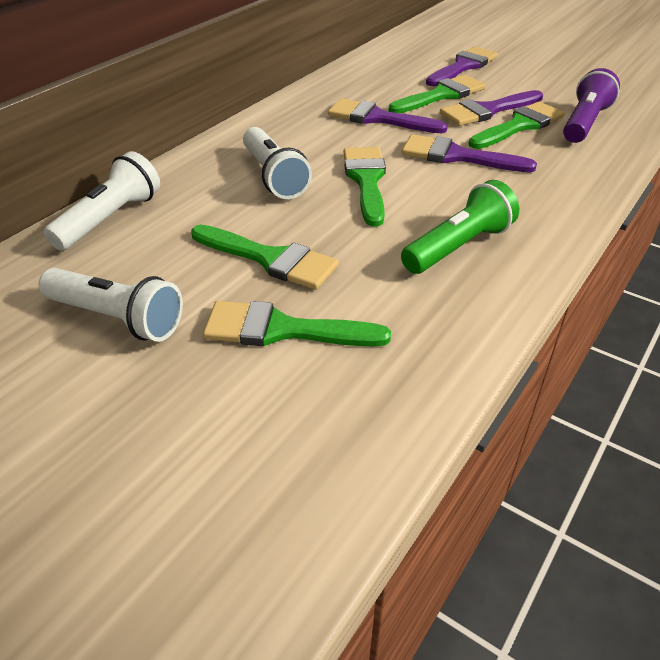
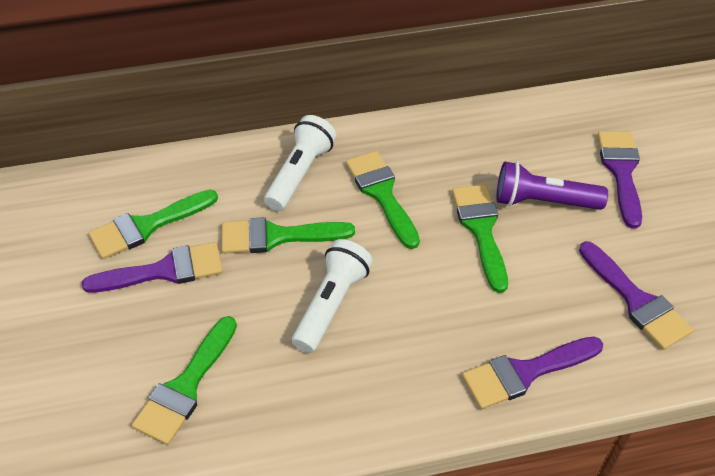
green flashlight: 1 -> 0
white flashlight: 3 -> 2

